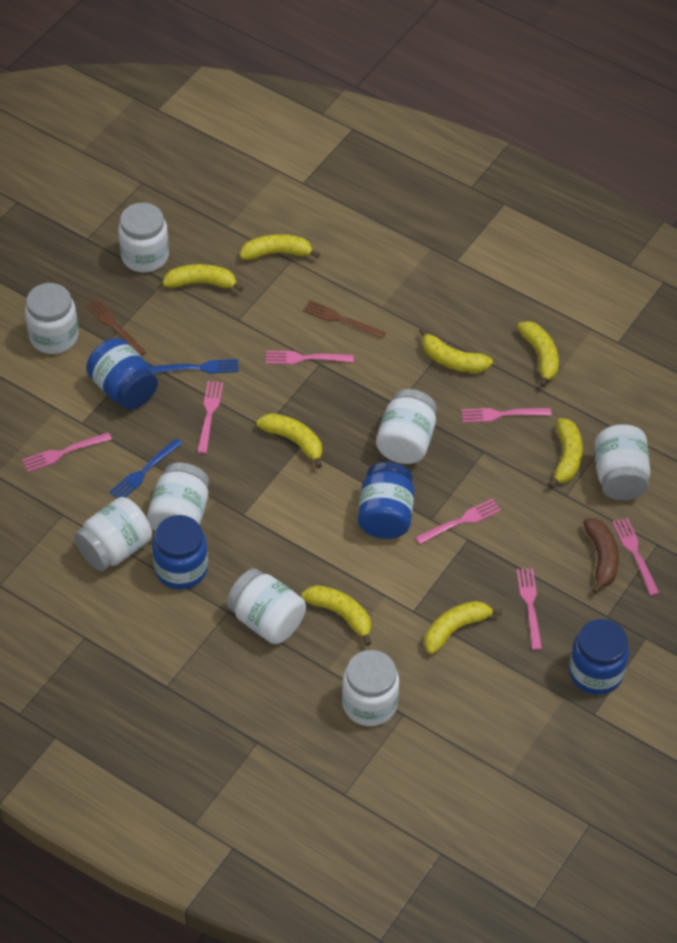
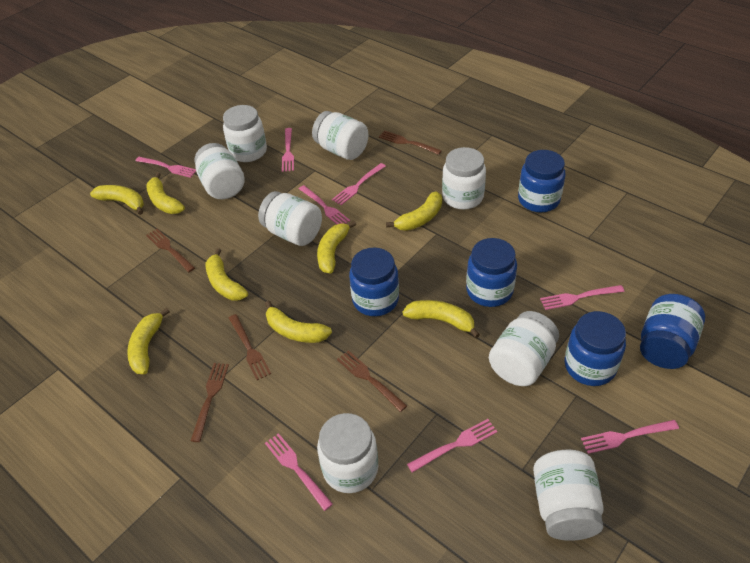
blue fork: 2 -> 0
blue jar: 4 -> 5
brown banana: 1 -> 0
brown fork: 2 -> 5
pink fork: 7 -> 8

